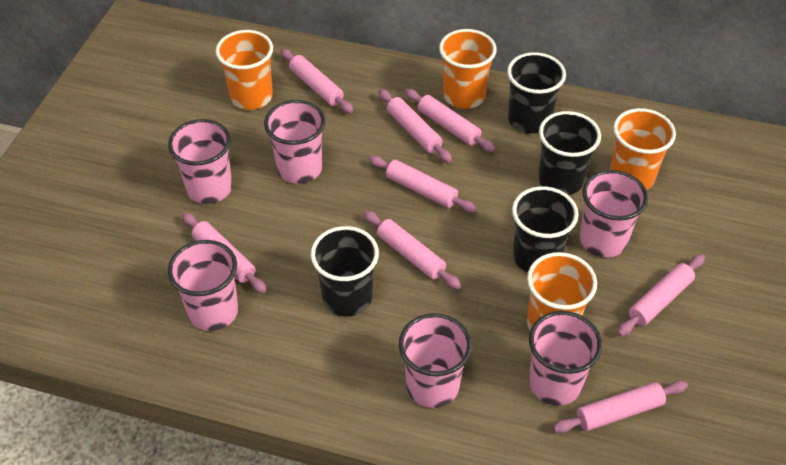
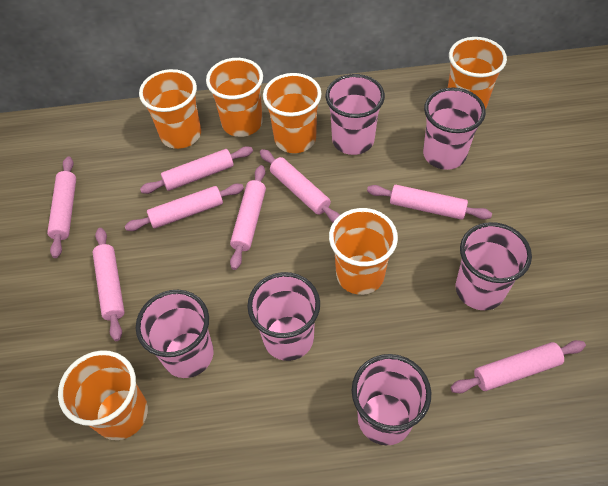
black cup: 4 -> 0
orange cup: 4 -> 6

